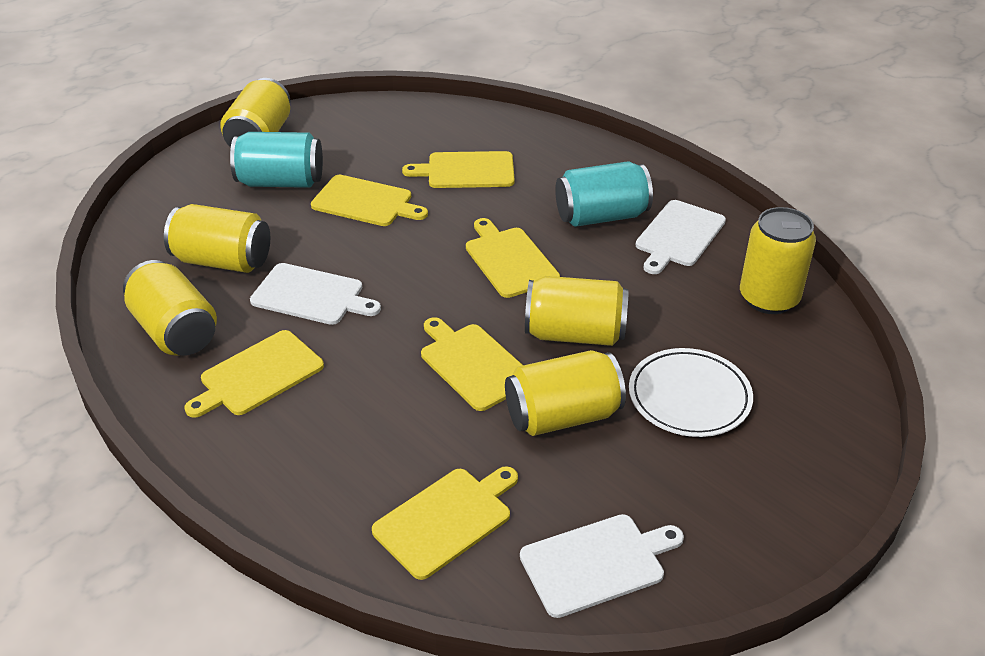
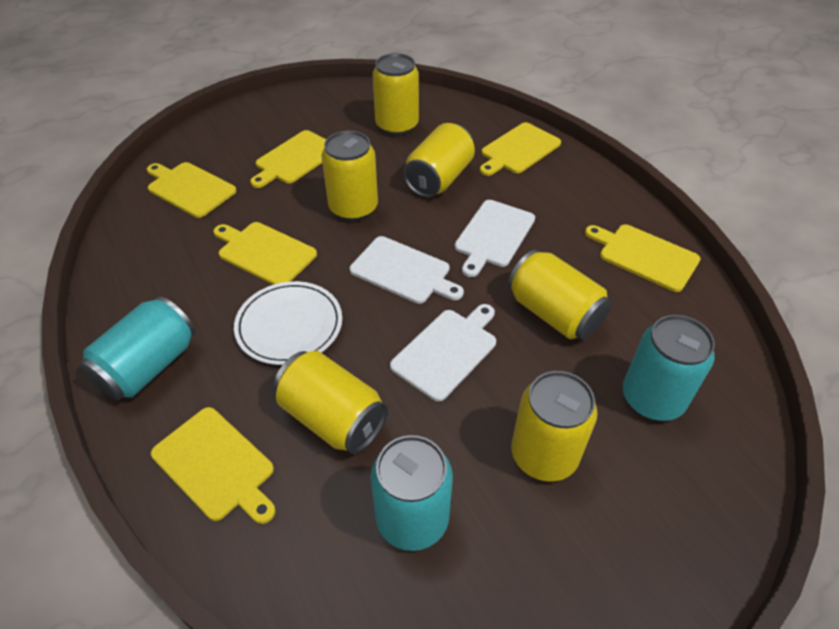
turquoise can: 2 -> 3

